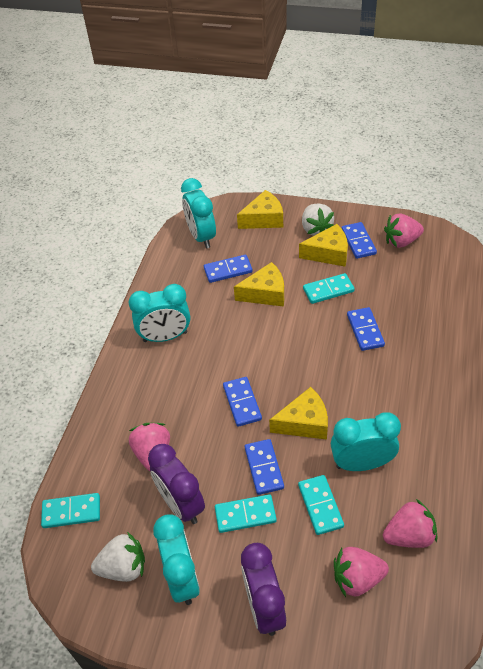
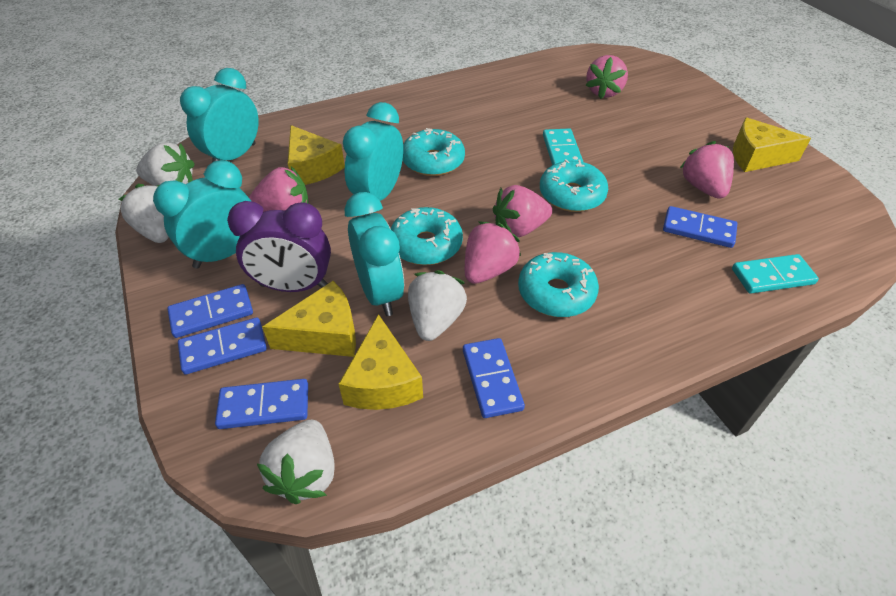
pink strawberry: 4 -> 5
purple clock: 2 -> 1
turquoise domino: 4 -> 2
turquoise donut: 0 -> 4
white strawberry: 2 -> 4

